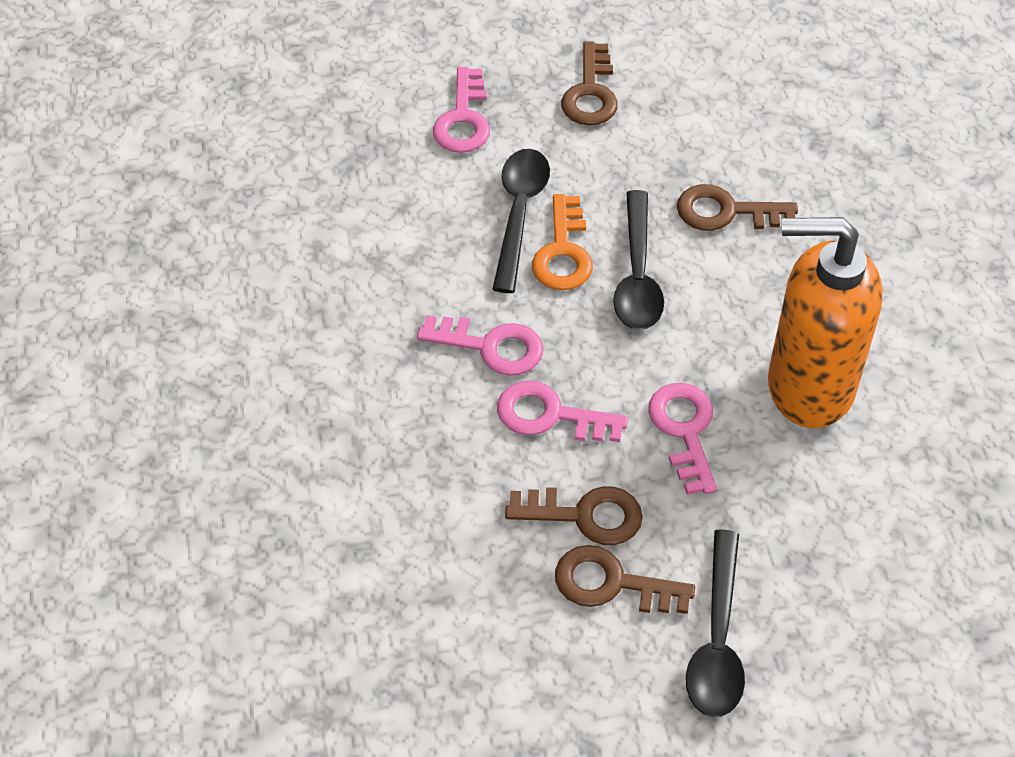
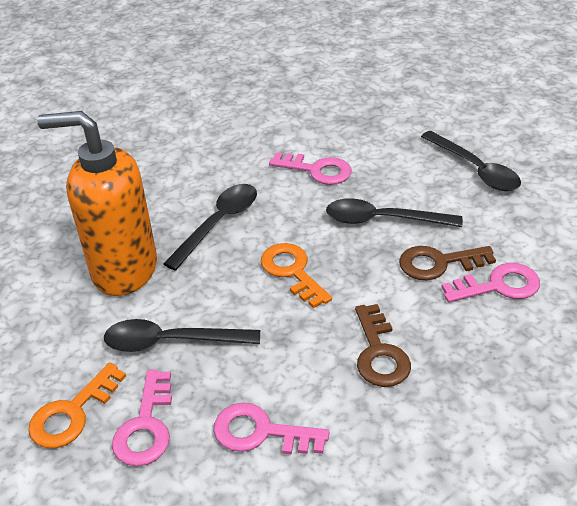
black spoon: 3 -> 4
brown key: 4 -> 2
orange key: 1 -> 2

